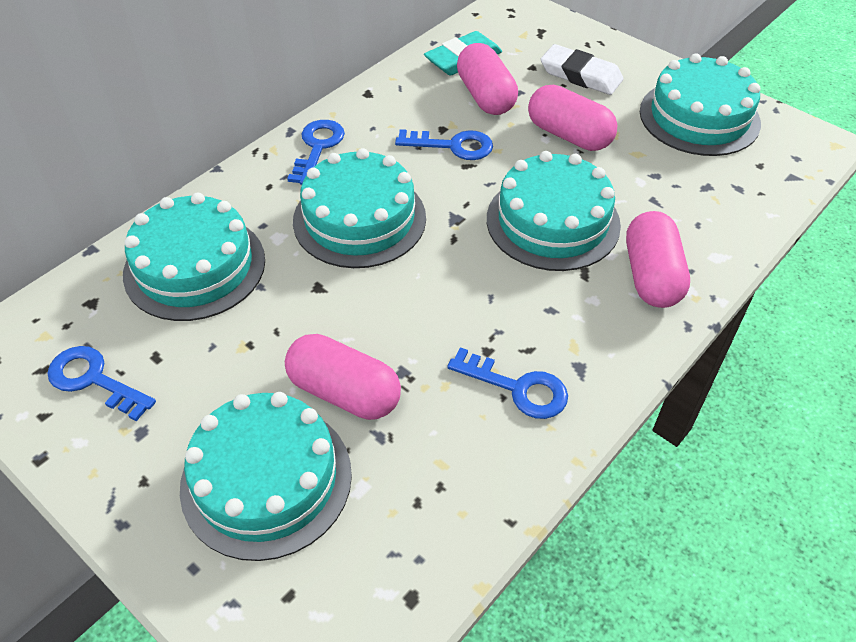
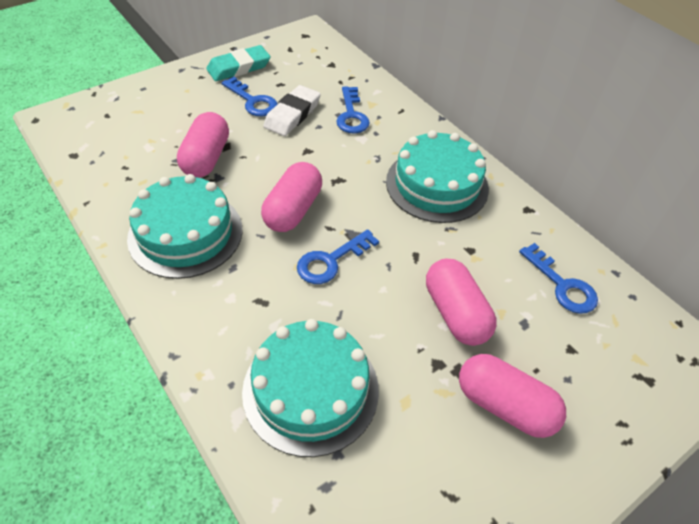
turquoise cake: 5 -> 3

